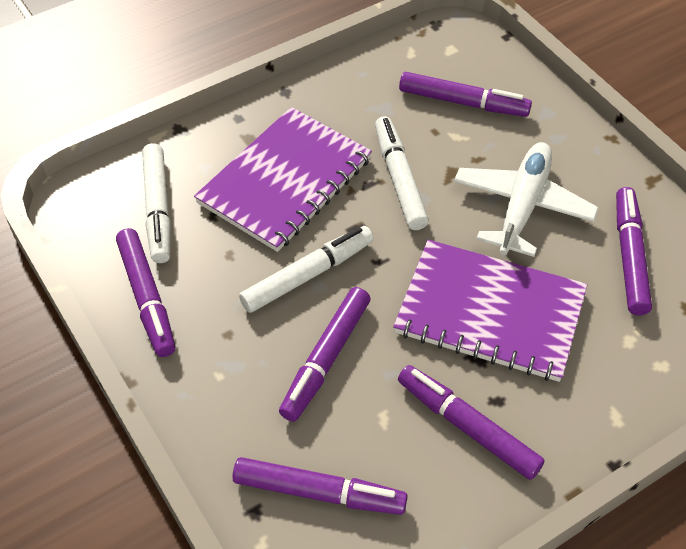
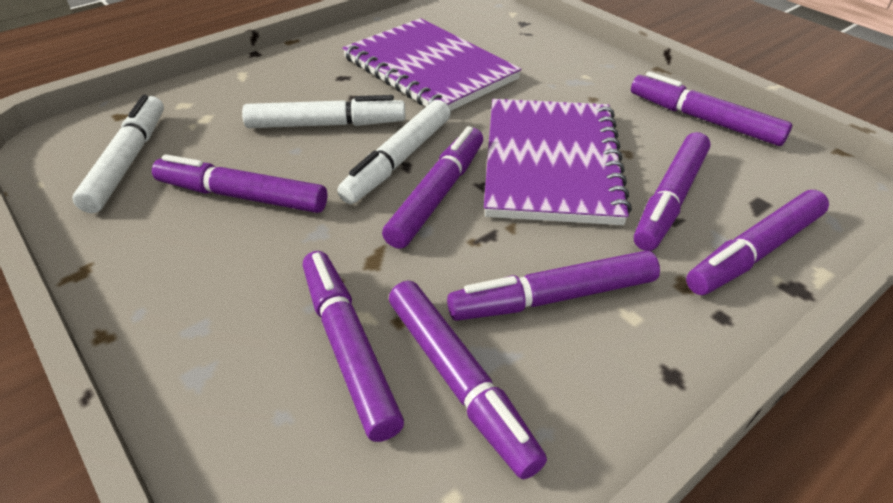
purple marker: 6 -> 8
white plane: 1 -> 0

